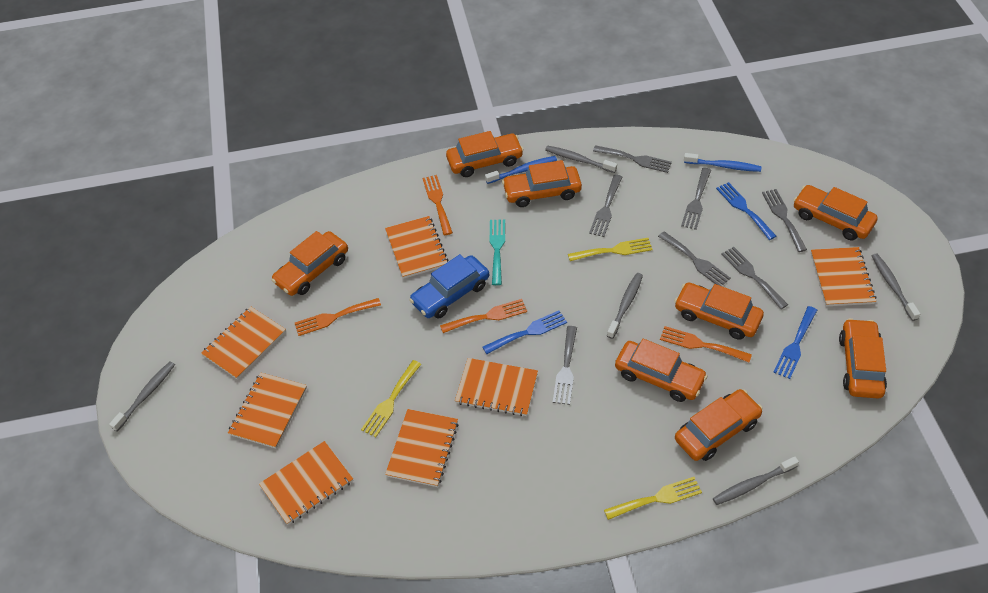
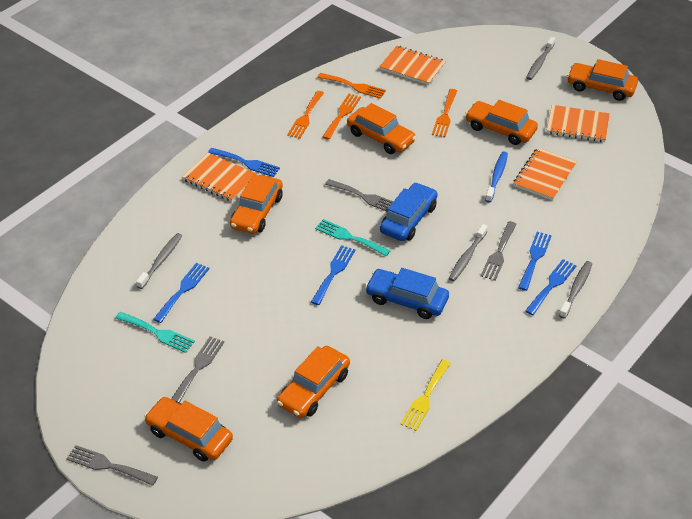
blue car: 1 -> 2
blue fork: 3 -> 5
blue toothbrush: 2 -> 1
grey fork: 7 -> 4
grey toothbrush: 5 -> 4
orange car: 8 -> 6
orange notebook: 7 -> 4
turquoise fork: 1 -> 2
yellow fork: 3 -> 1

